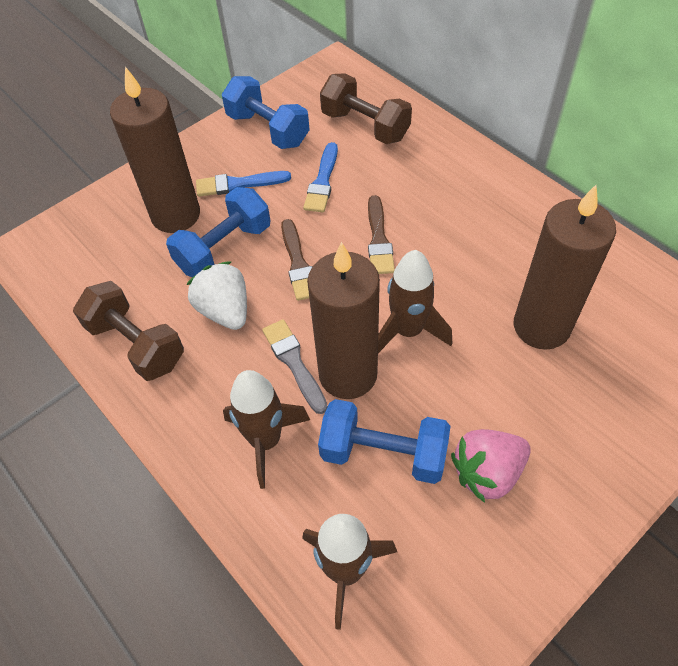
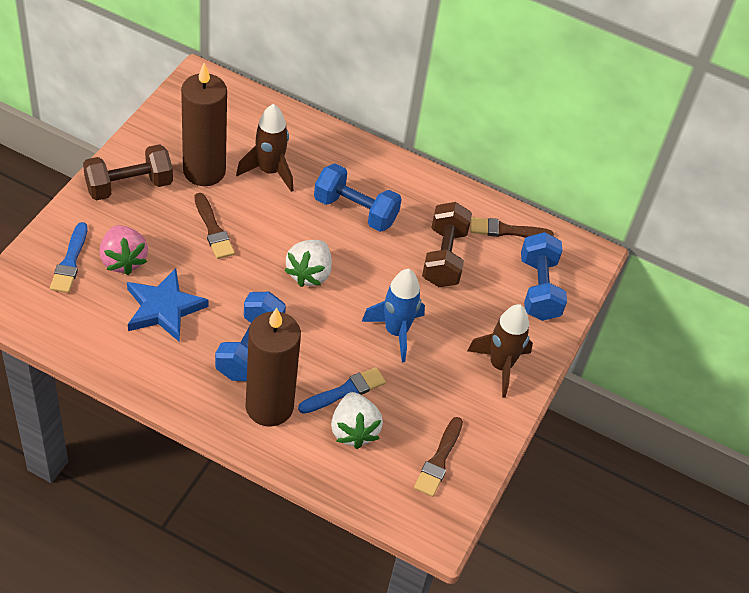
blue rocket: 0 -> 1
blue star: 0 -> 1
brown brush: 2 -> 3
brown candle: 3 -> 2
brown rocket: 3 -> 2
grey brush: 1 -> 0
white strawberry: 1 -> 2

